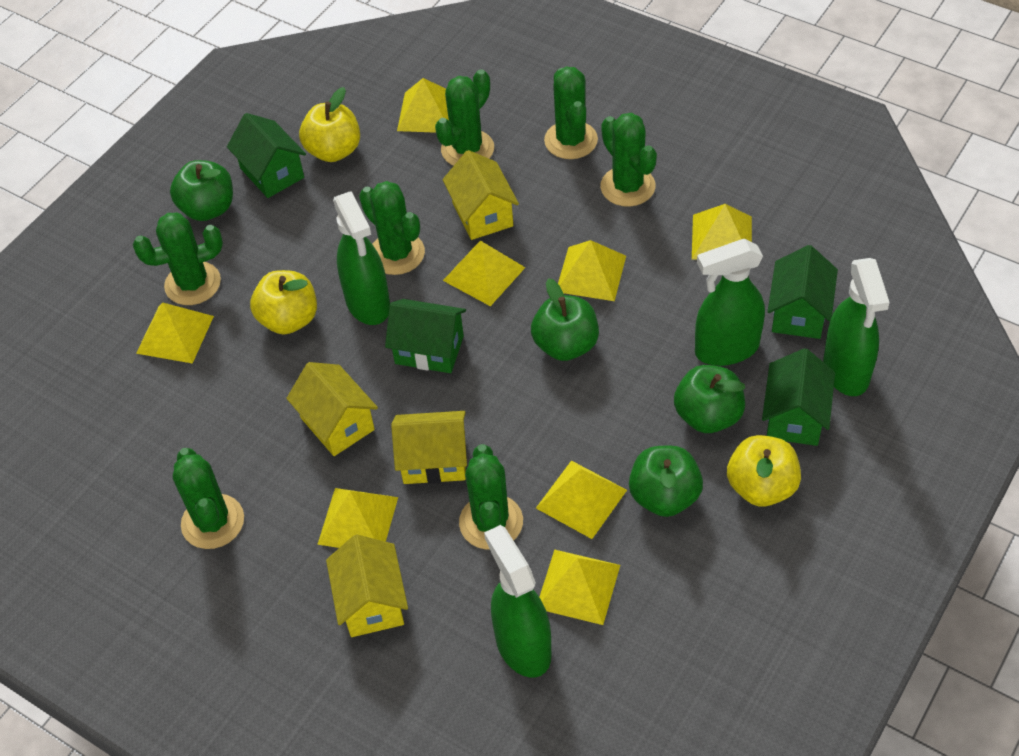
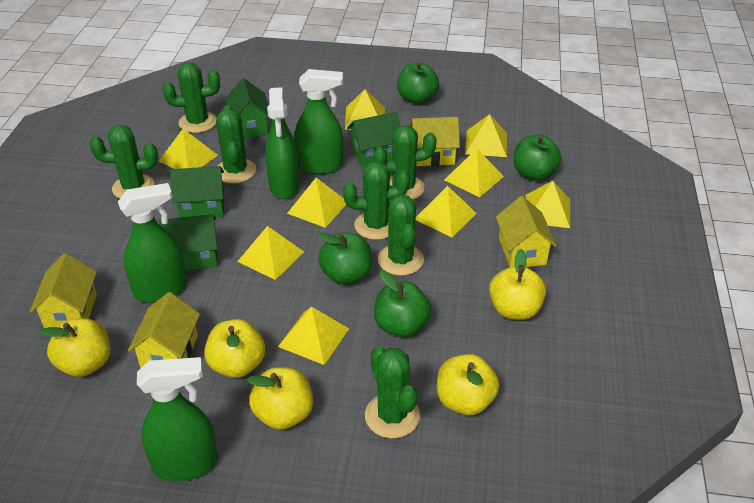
yellow apple: 3 -> 5
yellow pyramid: 8 -> 9

